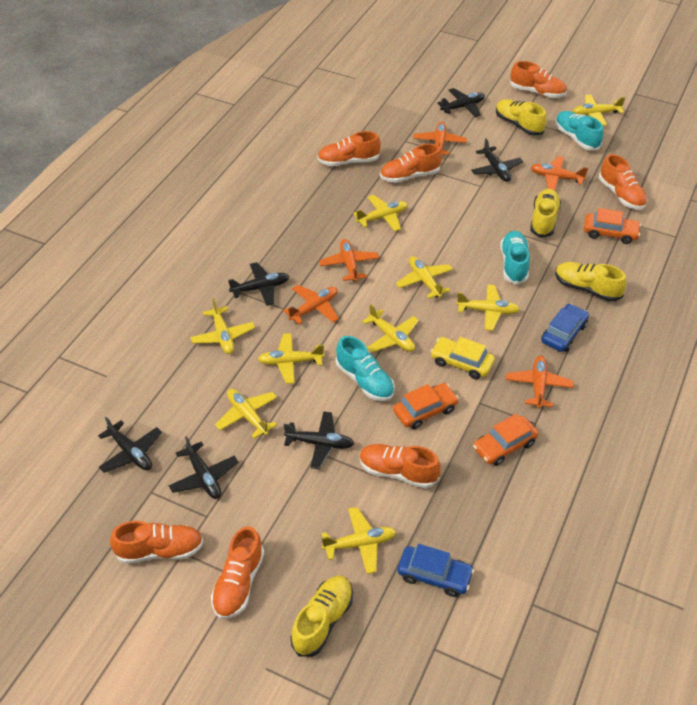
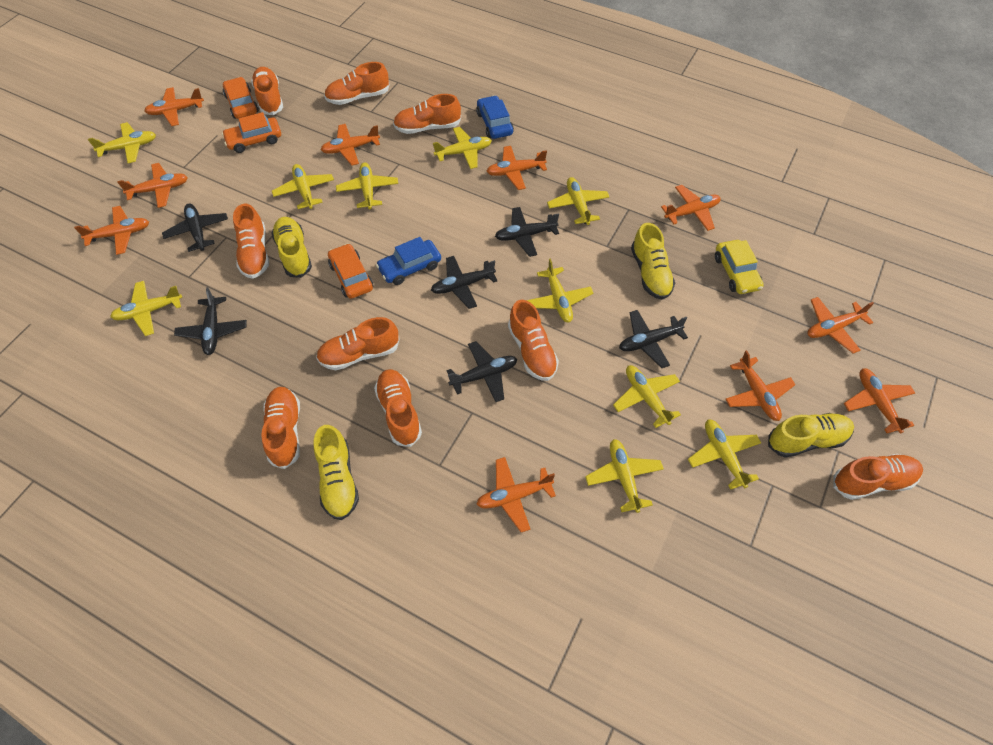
orange plane: 5 -> 10
orange shoe: 7 -> 9
turquoise shoe: 3 -> 0
yellow plane: 9 -> 10

